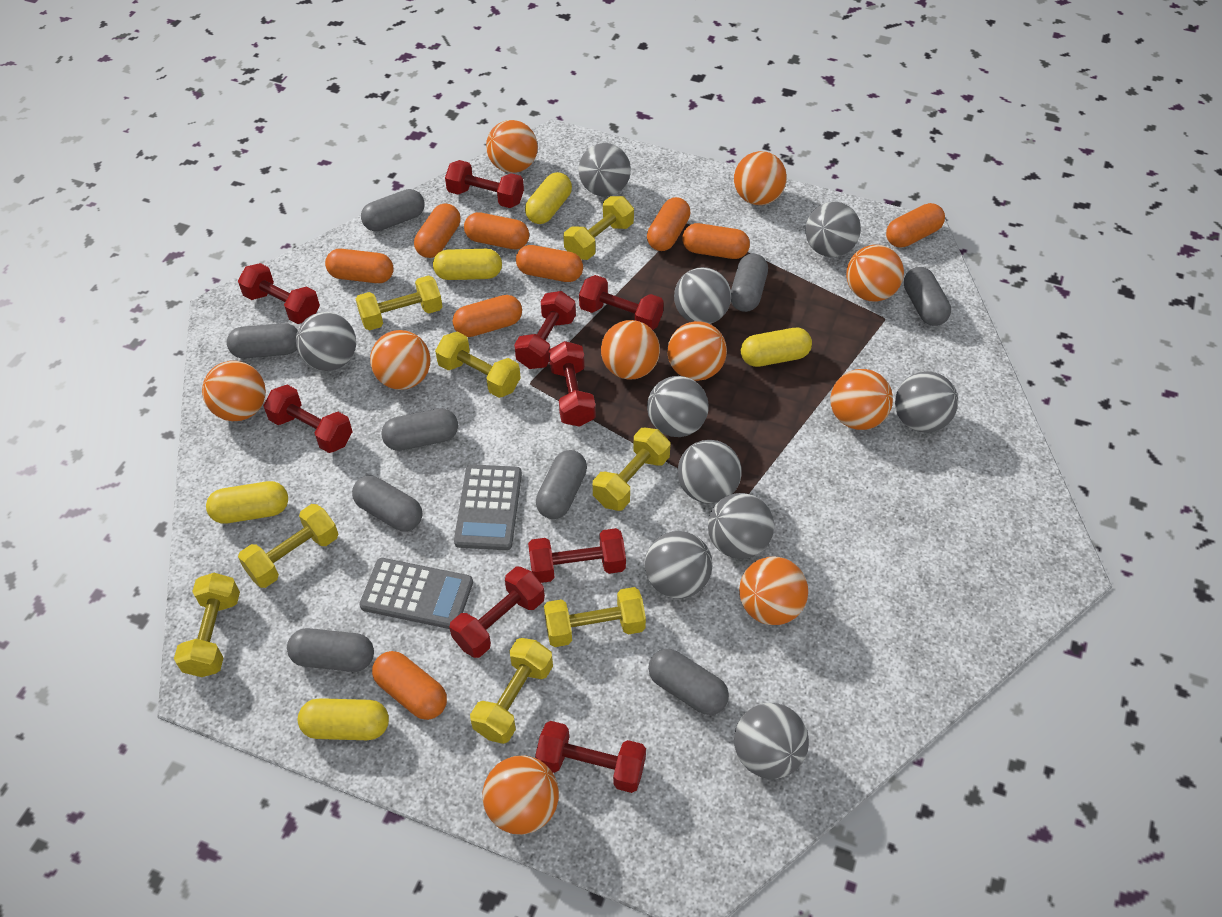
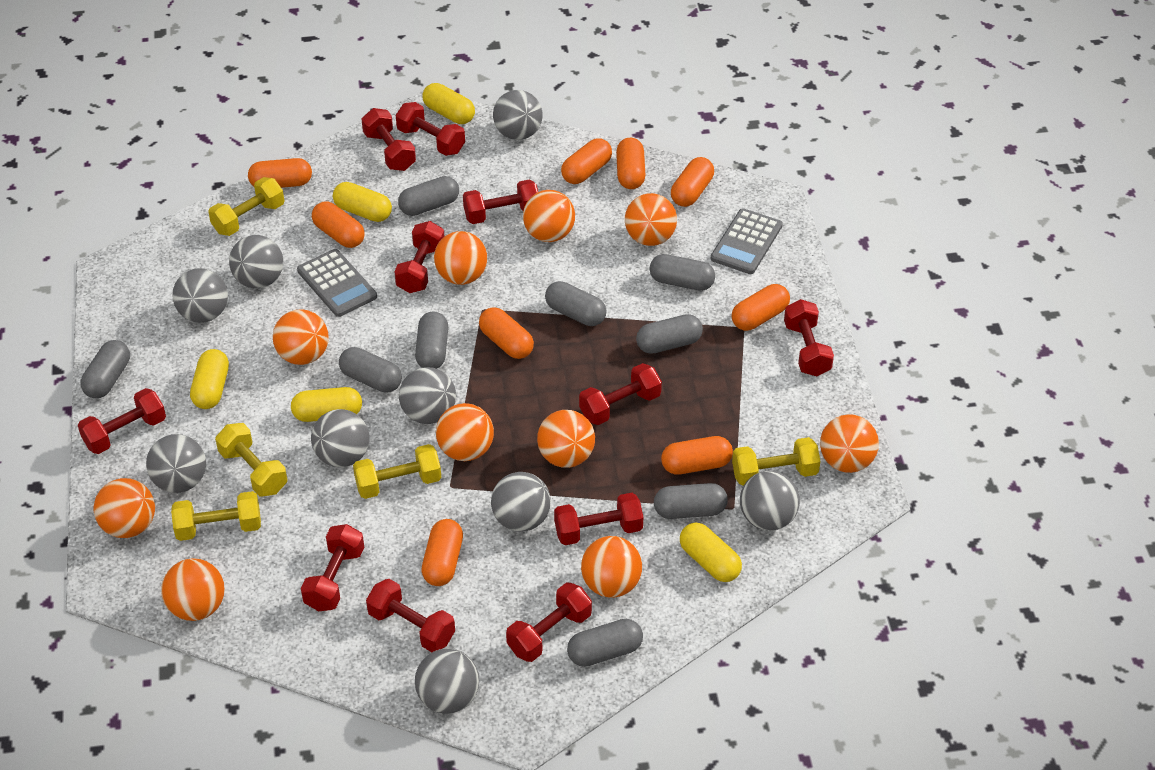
grey ball: 10 -> 9
red dumbbell: 9 -> 11
yellow dumbbell: 8 -> 5

